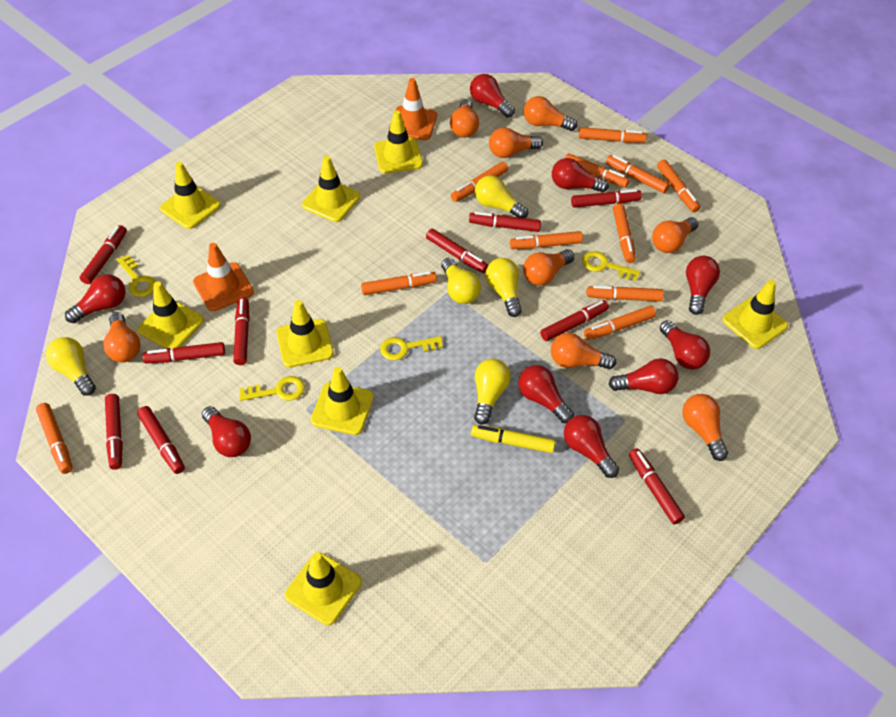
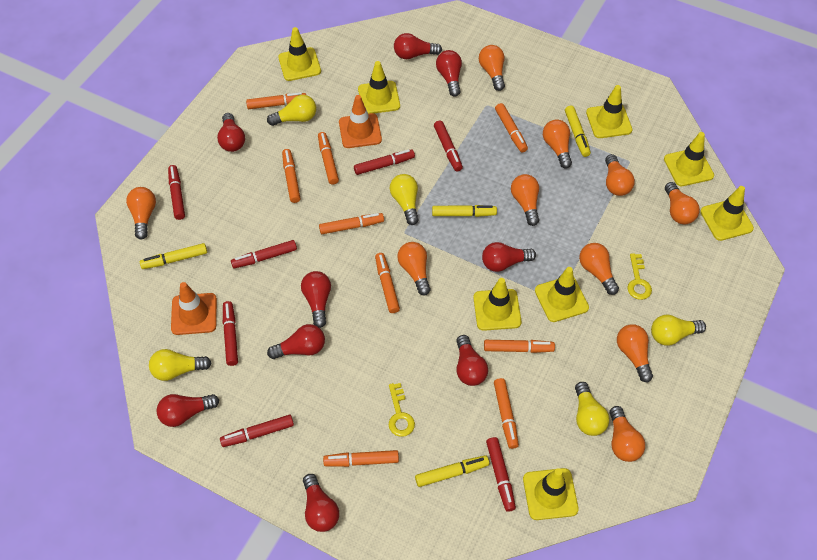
orange light bulb: 8 -> 10
orange marker: 11 -> 9
red marker: 10 -> 7
yellow key: 4 -> 2
yellow marker: 1 -> 4

